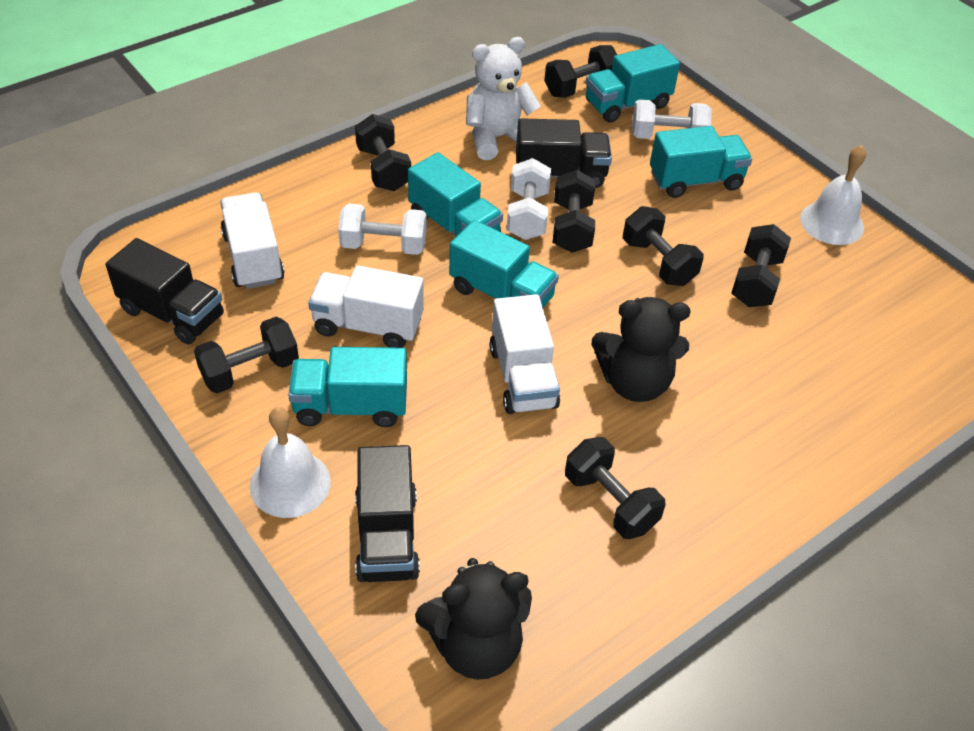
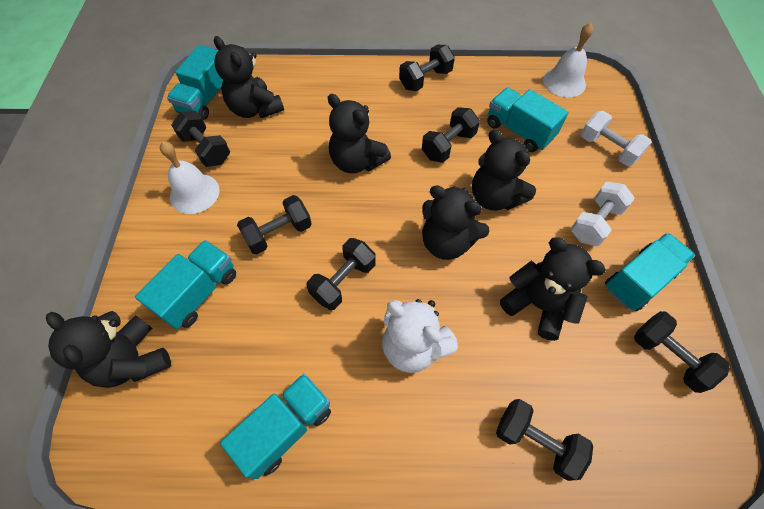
black teddy bear: 2 -> 6
black truck: 3 -> 0
white dumbbell: 3 -> 2
white truck: 3 -> 0

